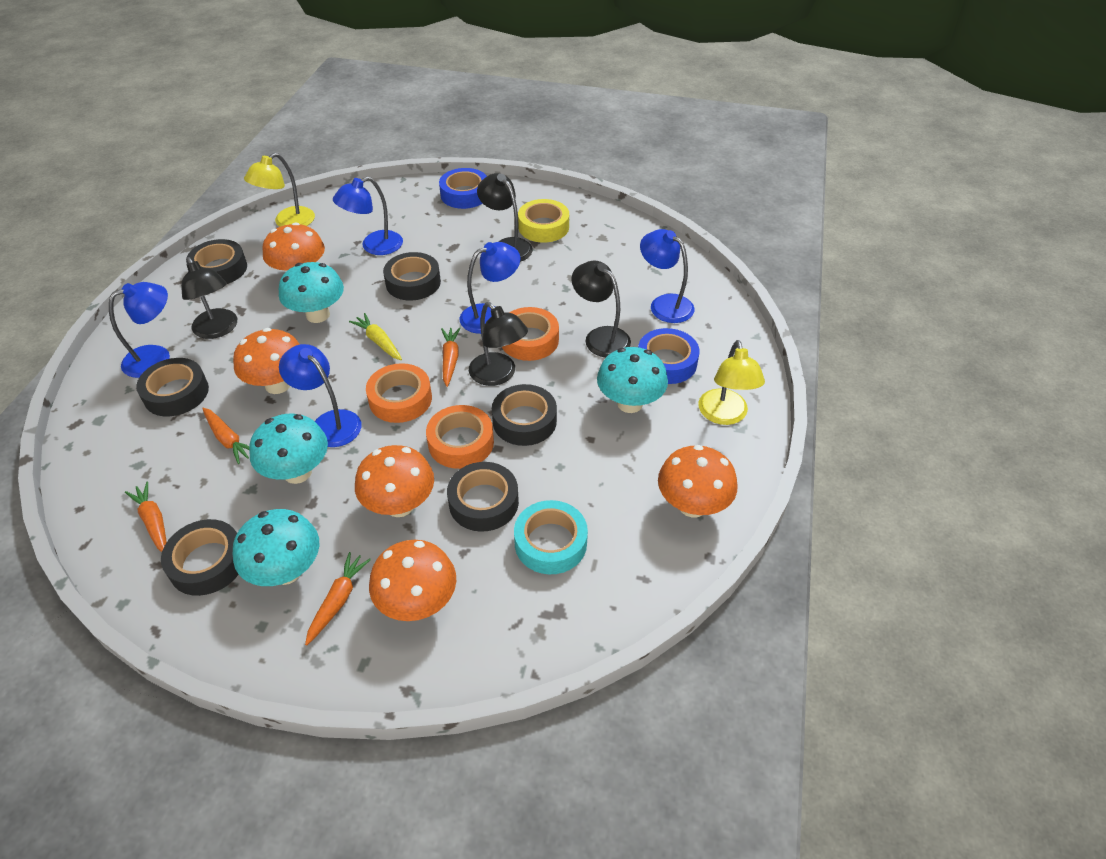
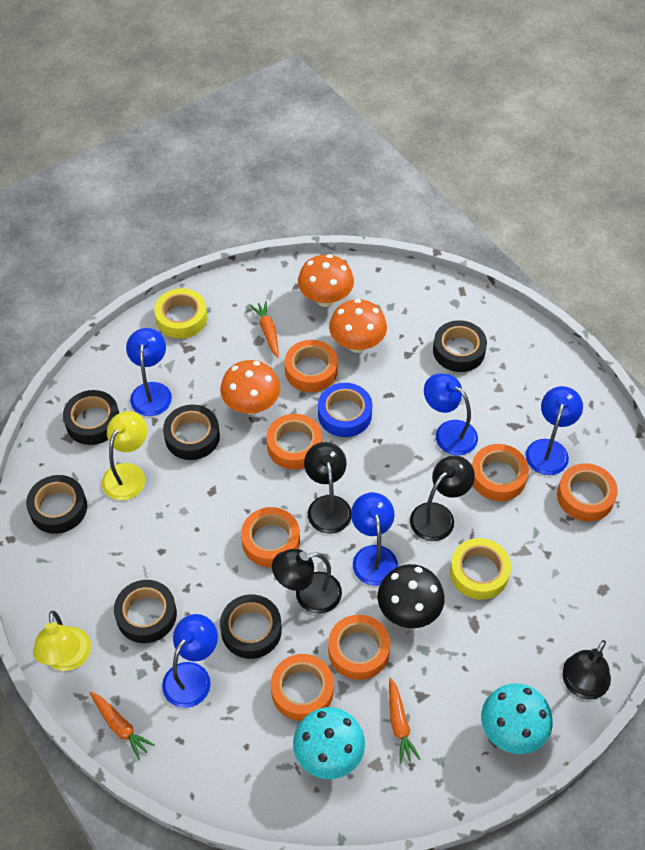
black mushroom: 0 -> 1
blue tape: 2 -> 1
orange carrot: 4 -> 3
orange mushroom: 5 -> 3
orange tape: 3 -> 7
turquoise mushroom: 4 -> 2
turquoise tape: 1 -> 0
yellow carrot: 1 -> 0
yellow tape: 1 -> 2

